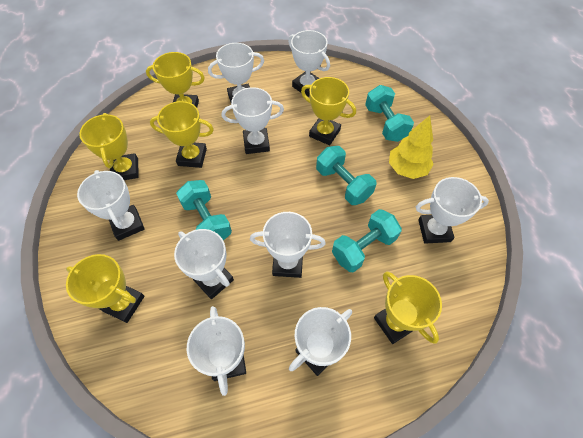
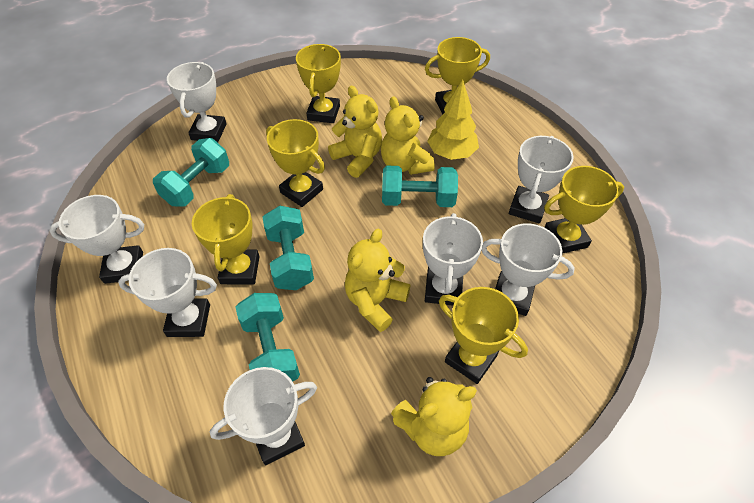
white trophy: 9 -> 7
yellow teddy bear: 0 -> 4

